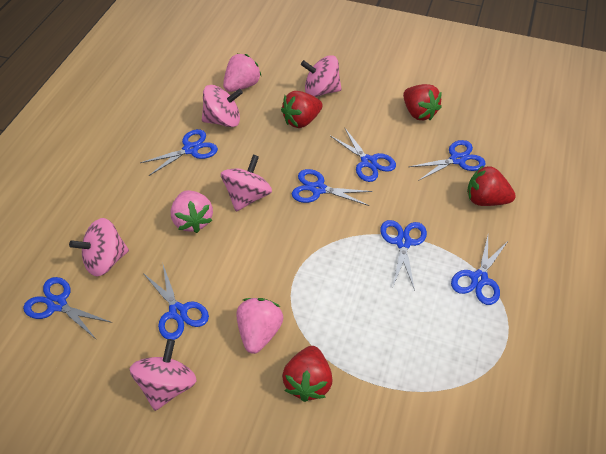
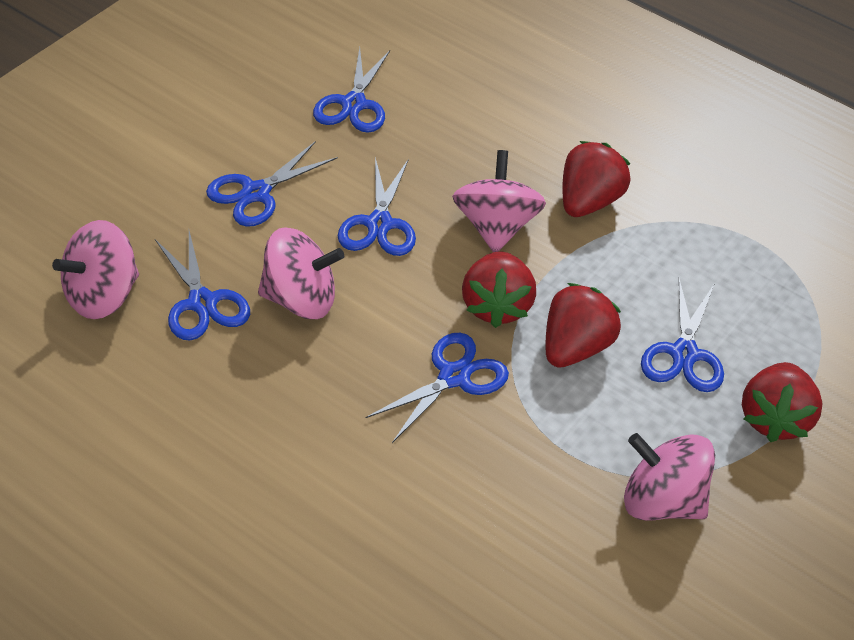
blue scissors: 8 -> 6
pink spinning top: 5 -> 4
pink strawberry: 3 -> 0

